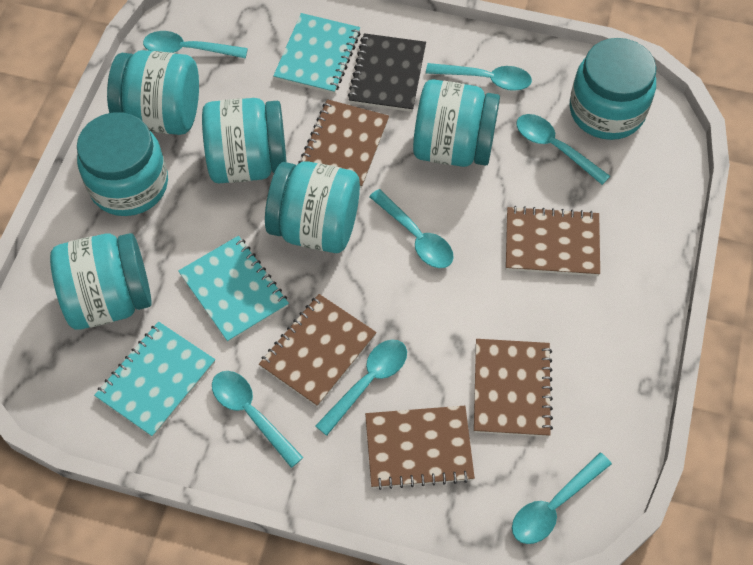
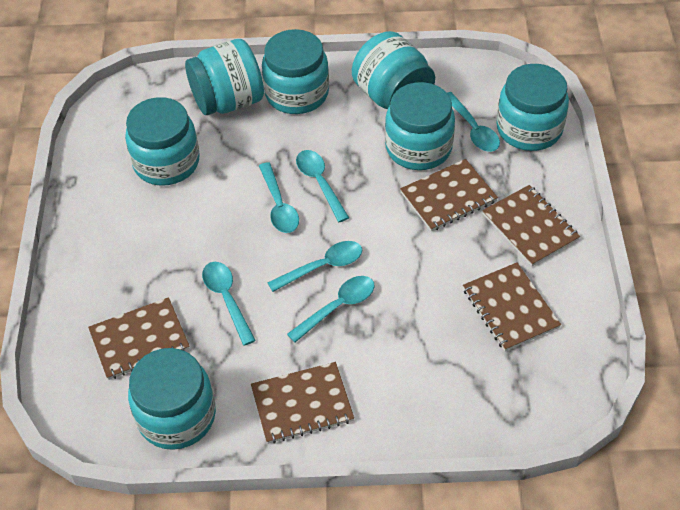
black notebook: 1 -> 0
turquoise notebook: 3 -> 0
turquoise spoon: 7 -> 6

